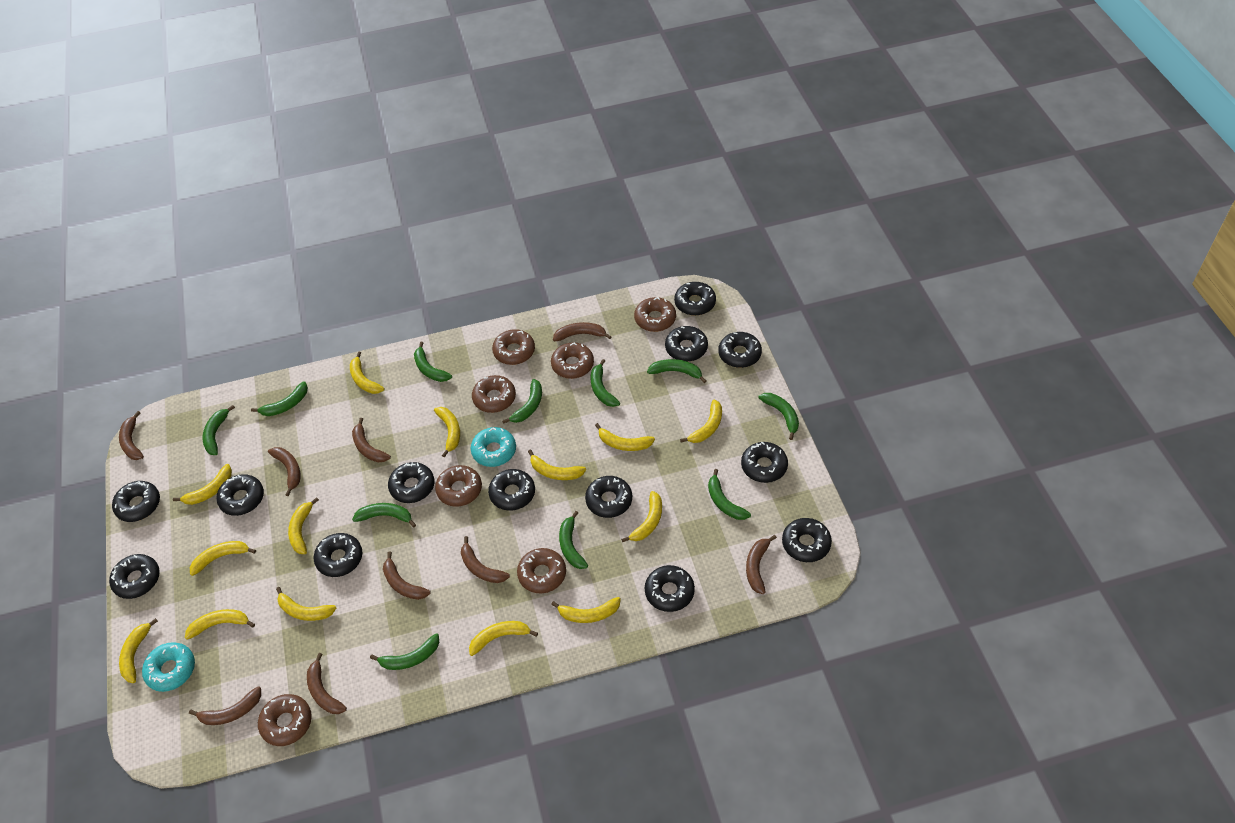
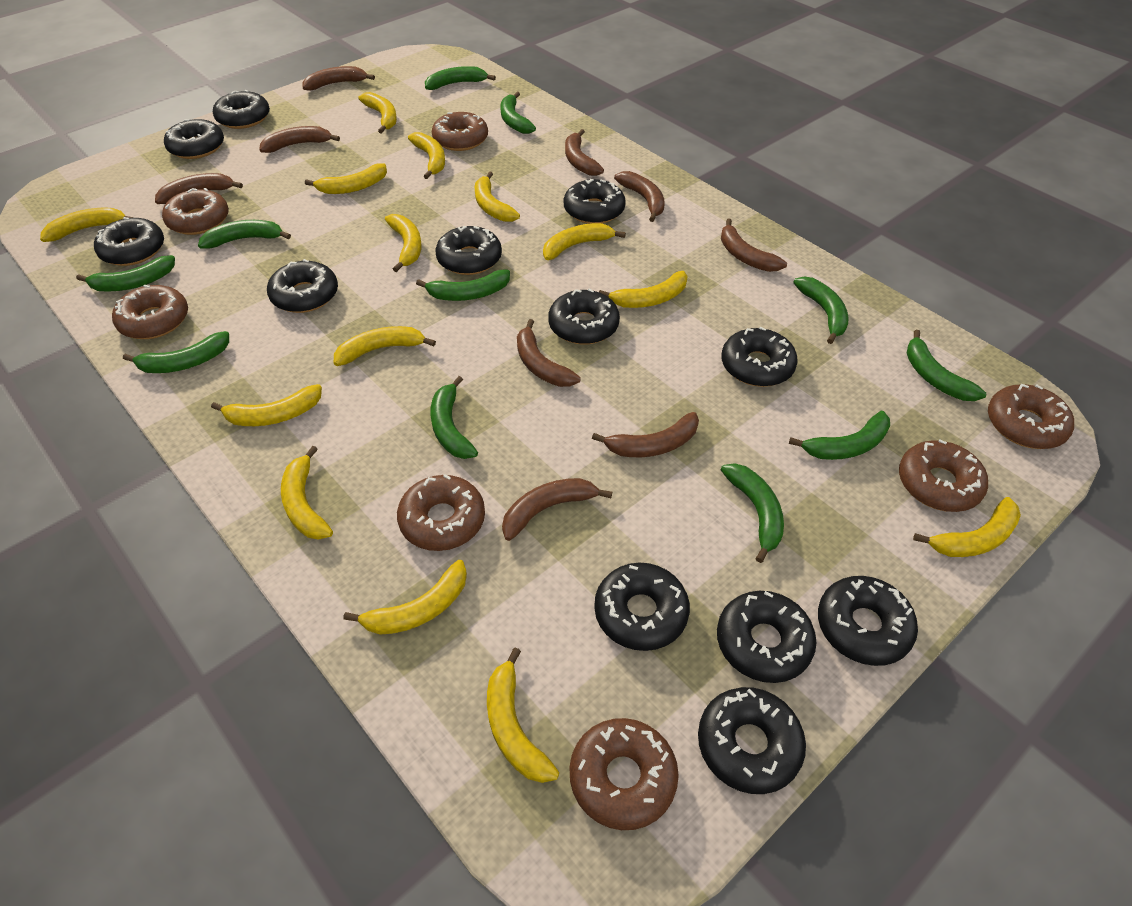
black donut: 13 -> 12
turquoise donut: 2 -> 0

